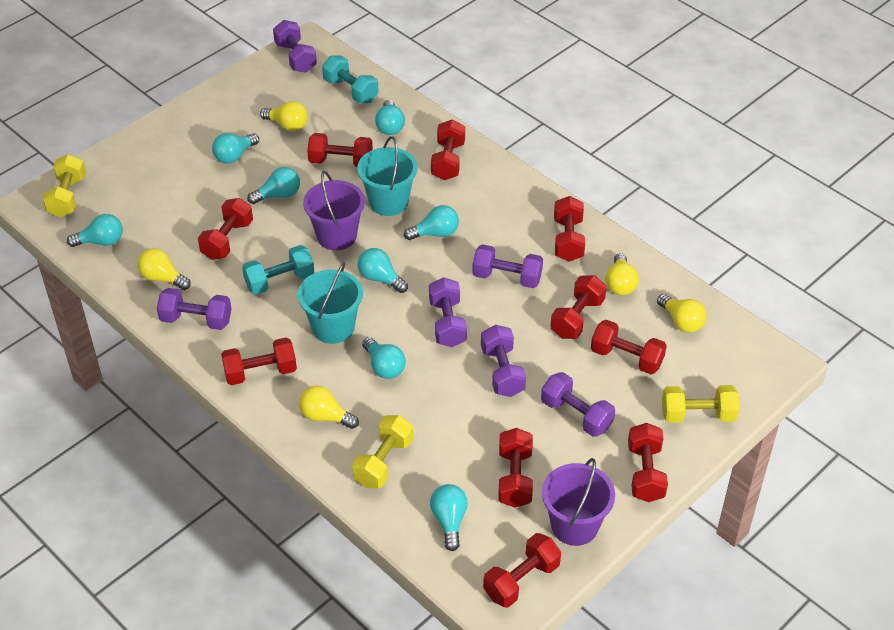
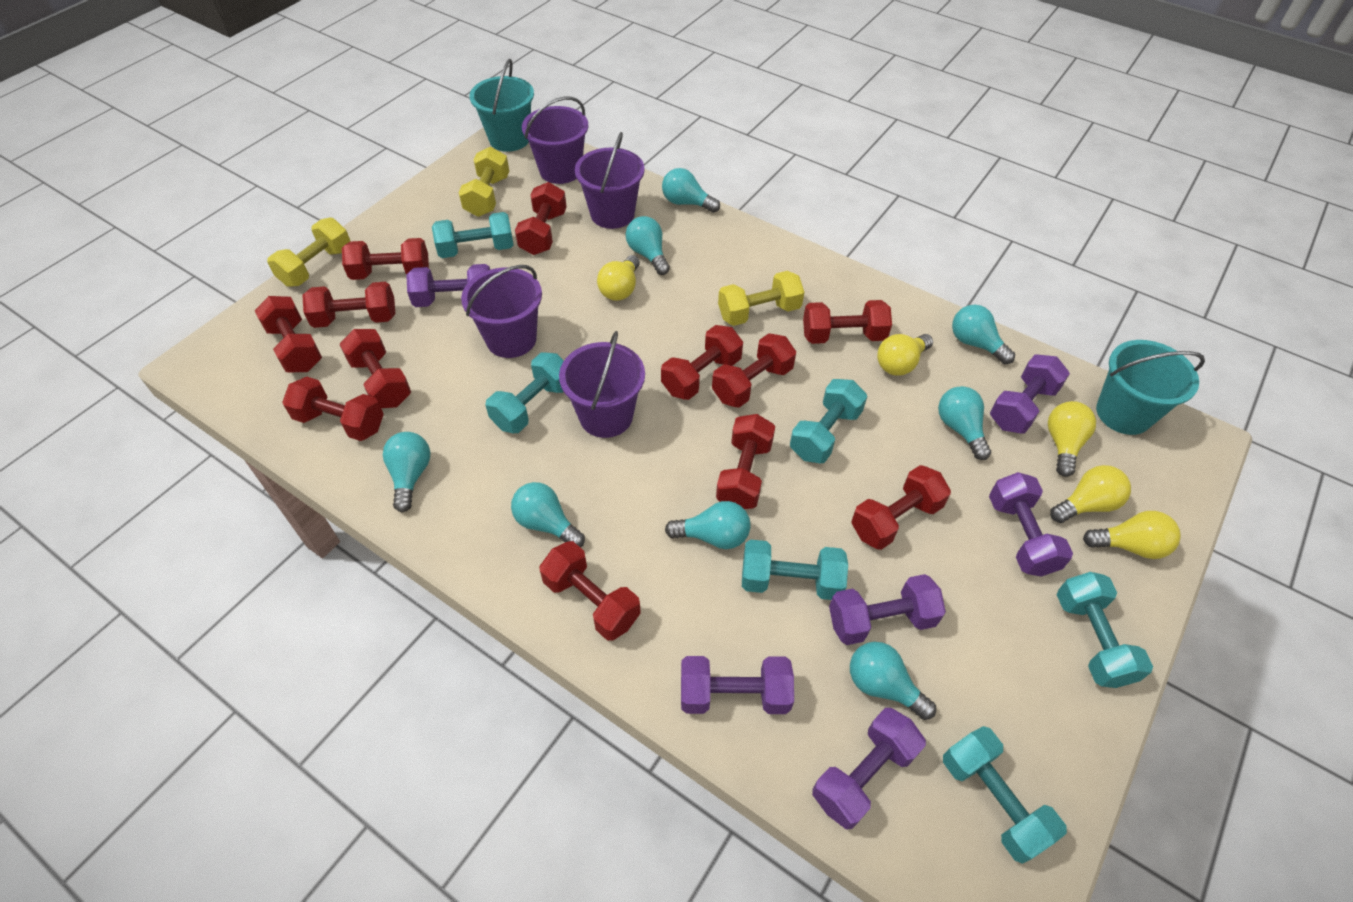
purple bucket: 2 -> 4
red dumbbell: 10 -> 12
turquoise dumbbell: 2 -> 6

